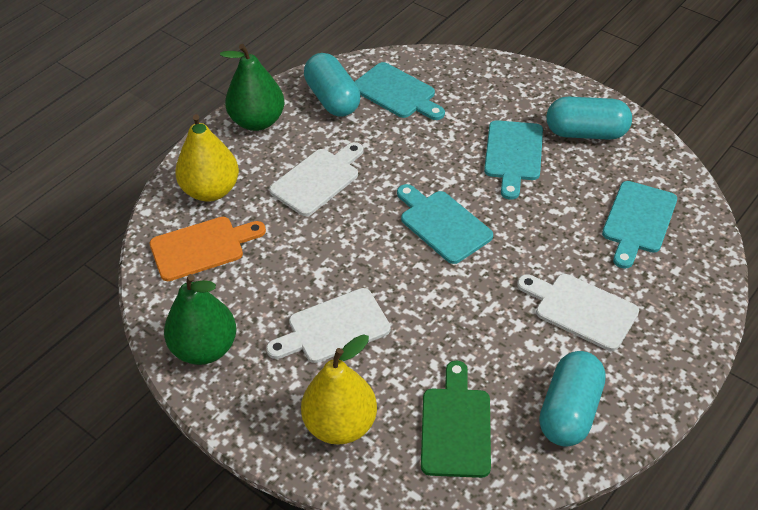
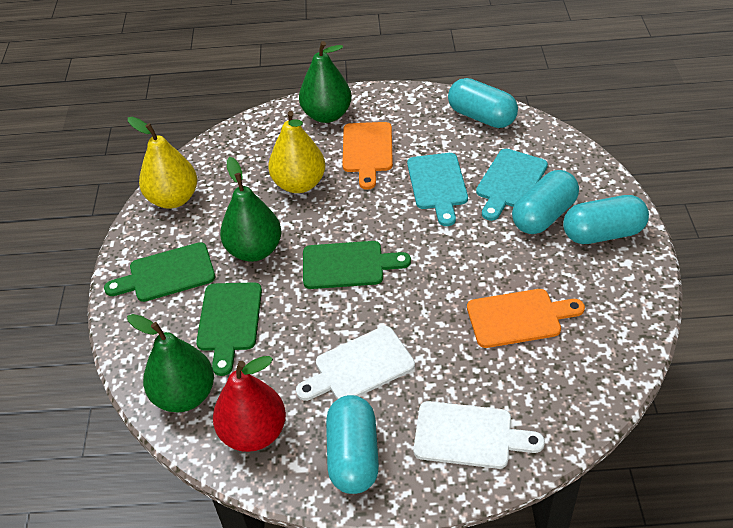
green cutting board: 1 -> 3
green pear: 2 -> 3
orange cutting board: 1 -> 2
red pear: 0 -> 1
turquoise capsule: 3 -> 4
turquoise cutting board: 4 -> 2
white cutting board: 3 -> 2

